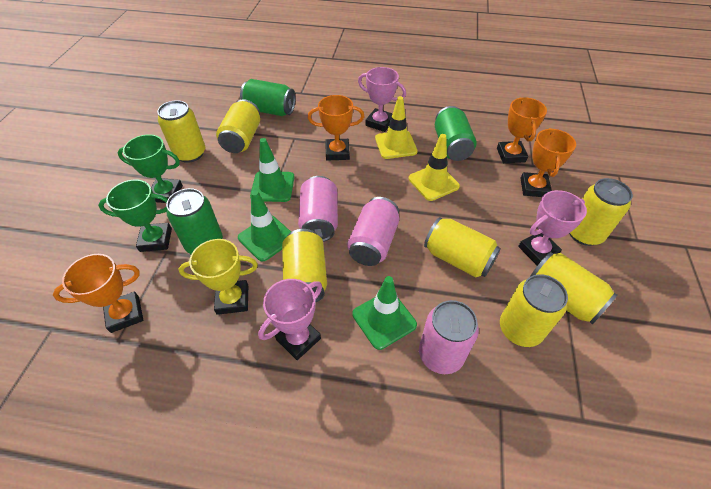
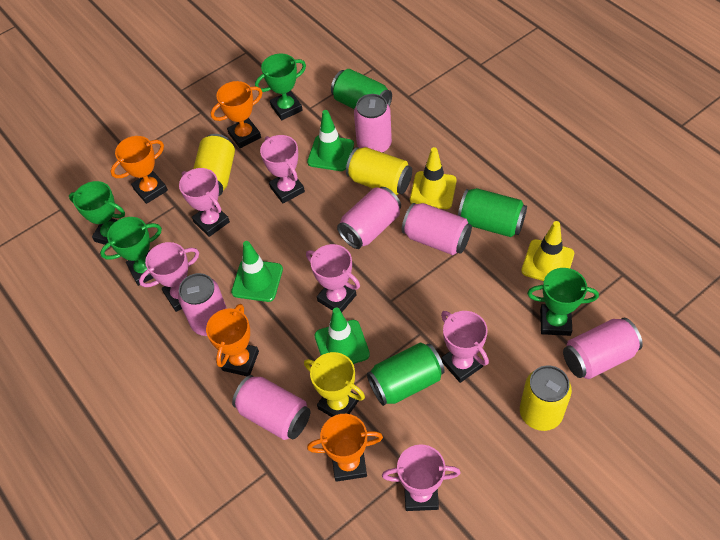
green trophy: 2 -> 4
pink can: 3 -> 6
pink trophy: 3 -> 6
yellow can: 7 -> 3

